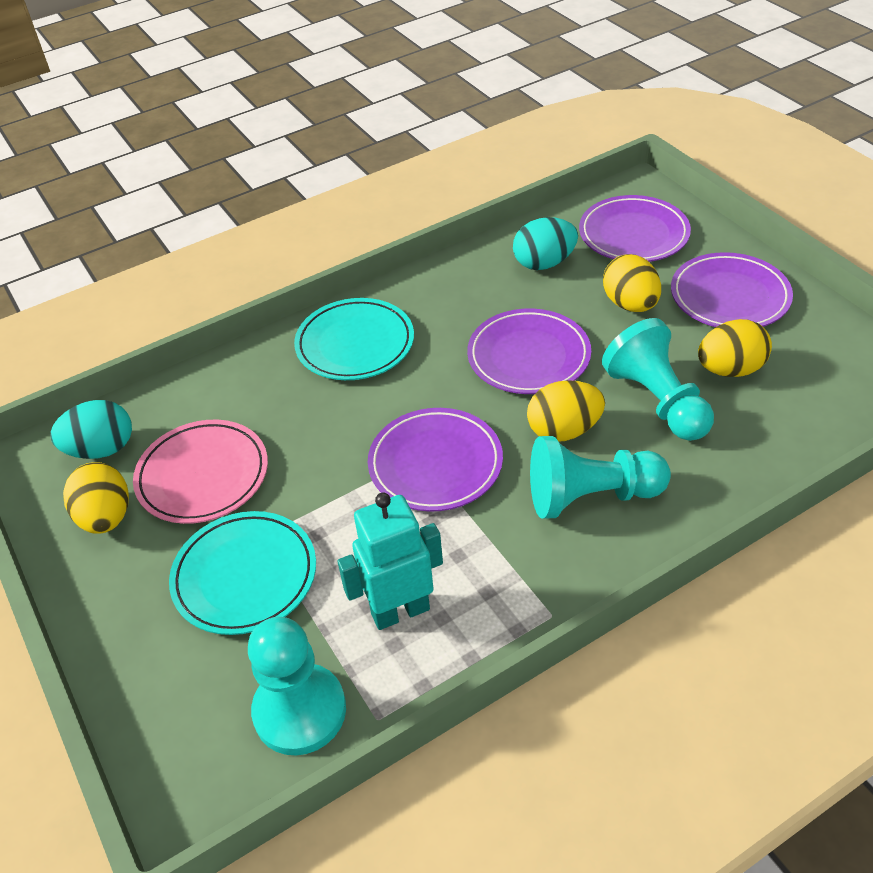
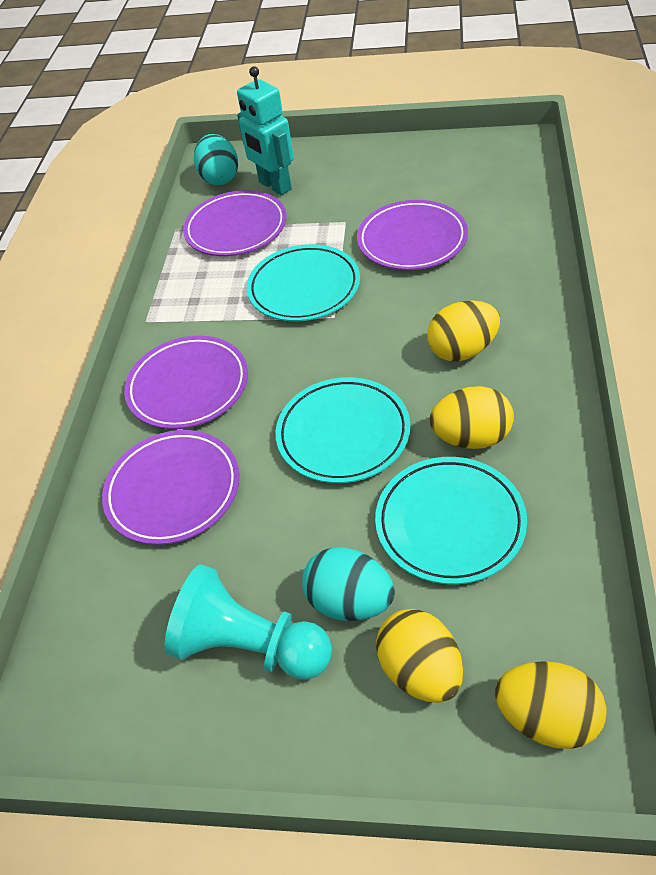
pink plate: 1 -> 0
turquoise pawn: 3 -> 1
turquoise plate: 2 -> 3

